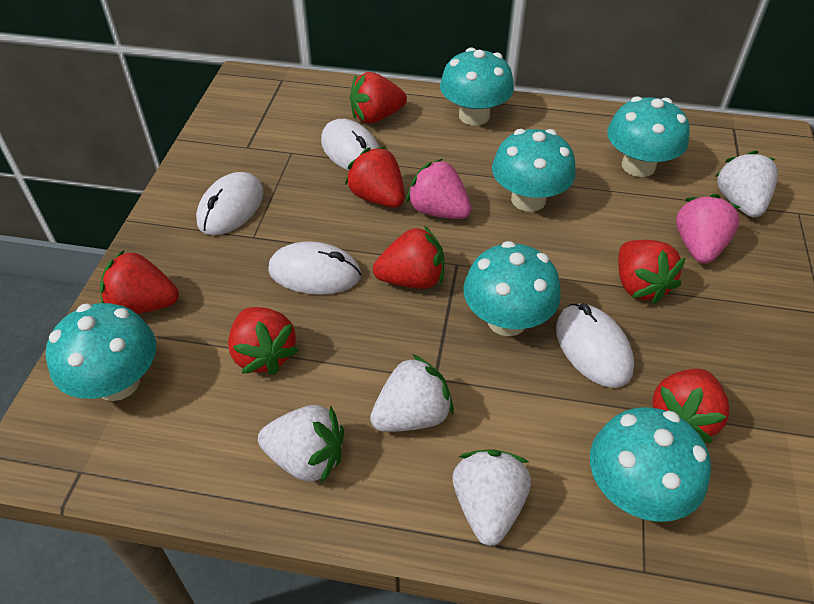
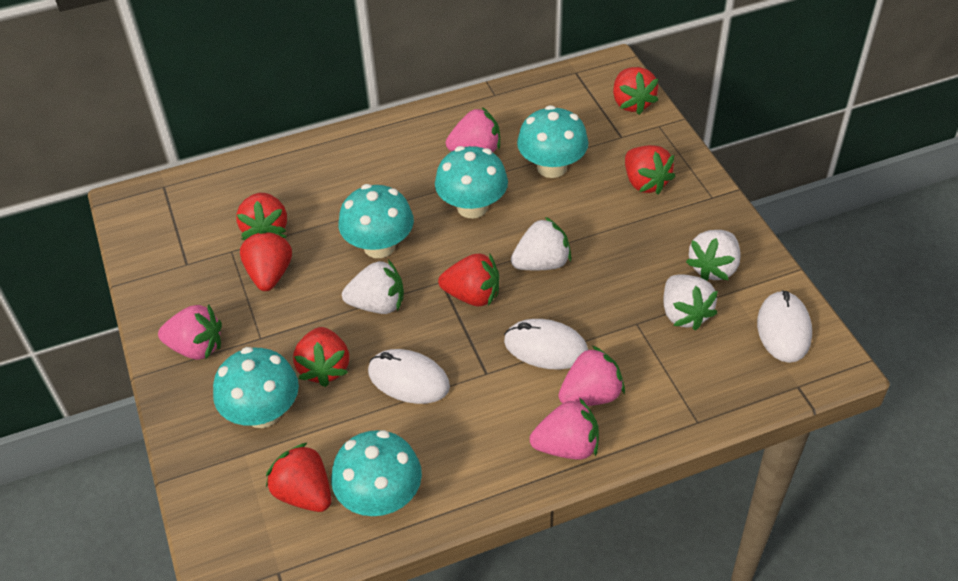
pink strawberry: 2 -> 4
turquoise mushroom: 6 -> 5
white mouse: 4 -> 3

